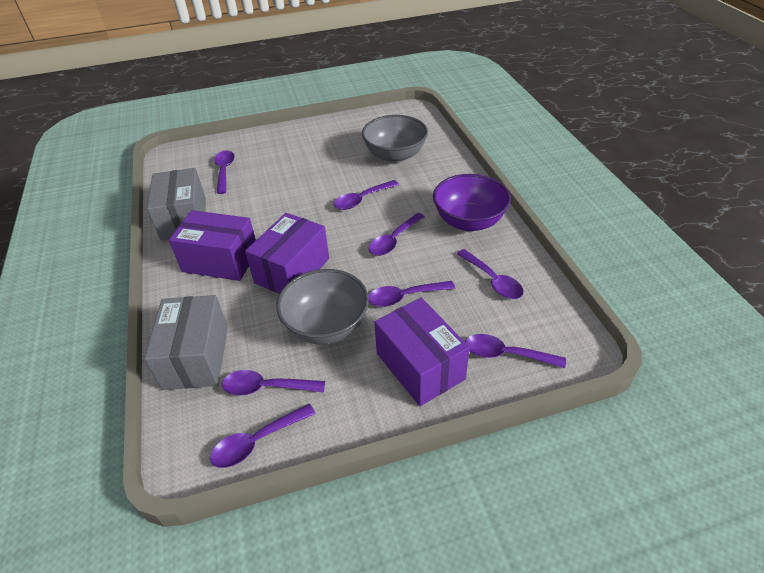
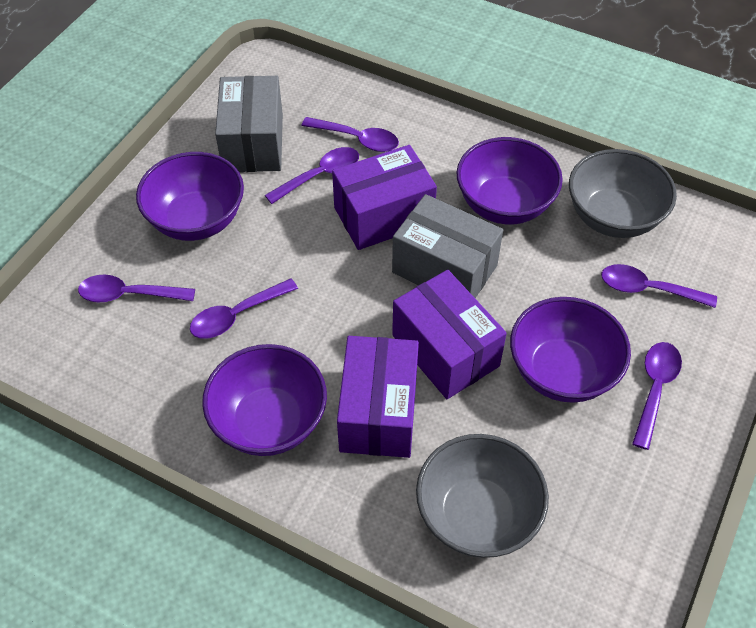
purple bowl: 1 -> 4
purple spoon: 8 -> 6

